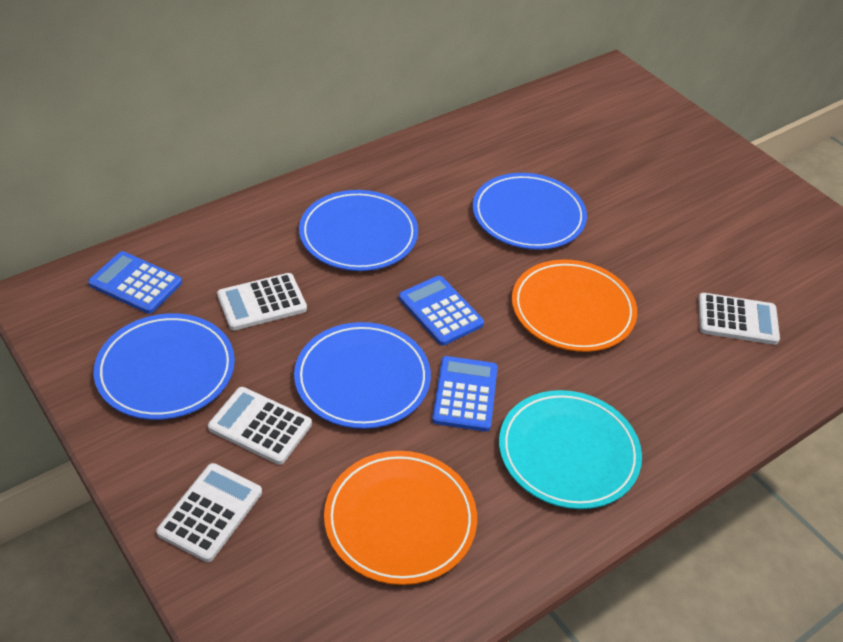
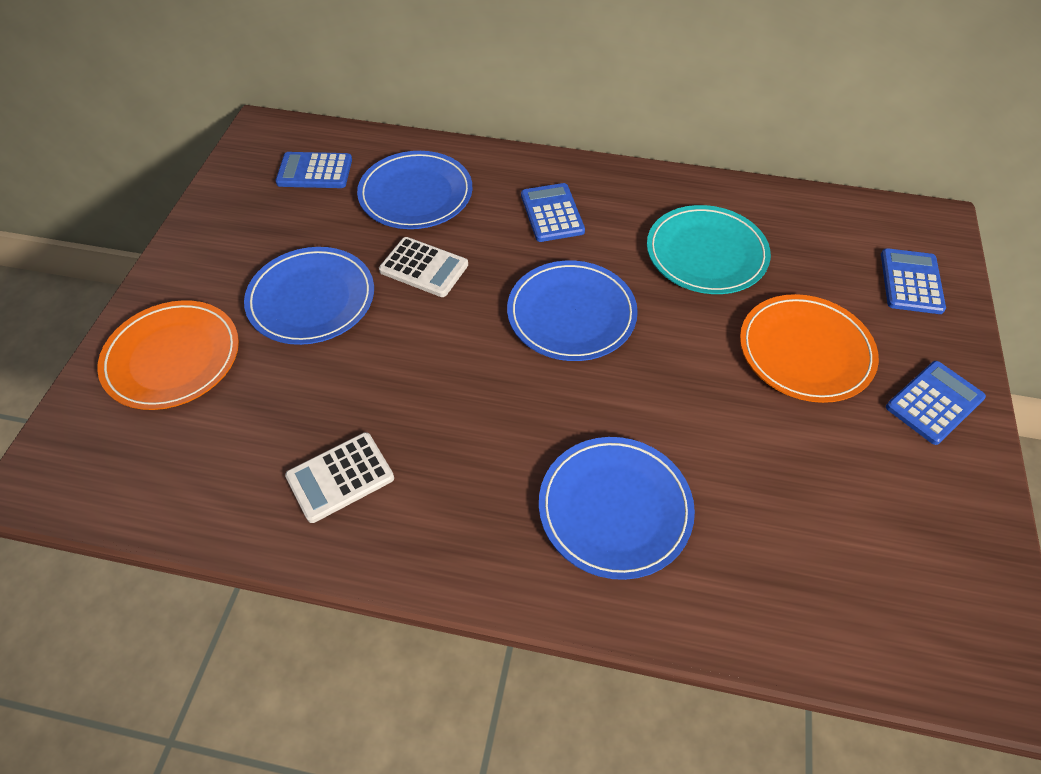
blue calculator: 3 -> 4
white calculator: 4 -> 2

